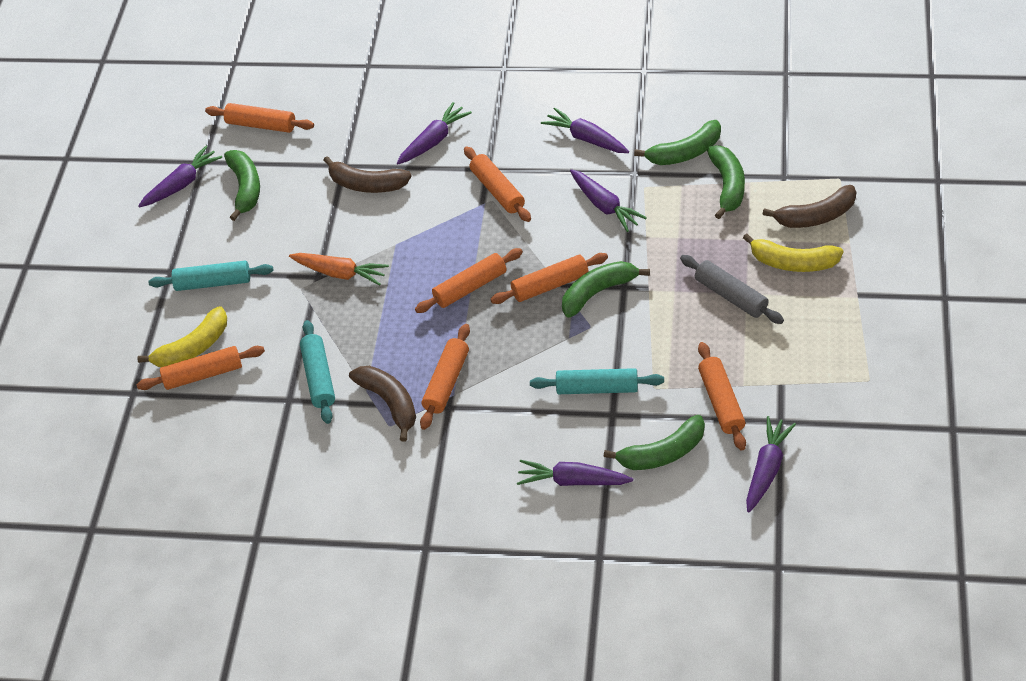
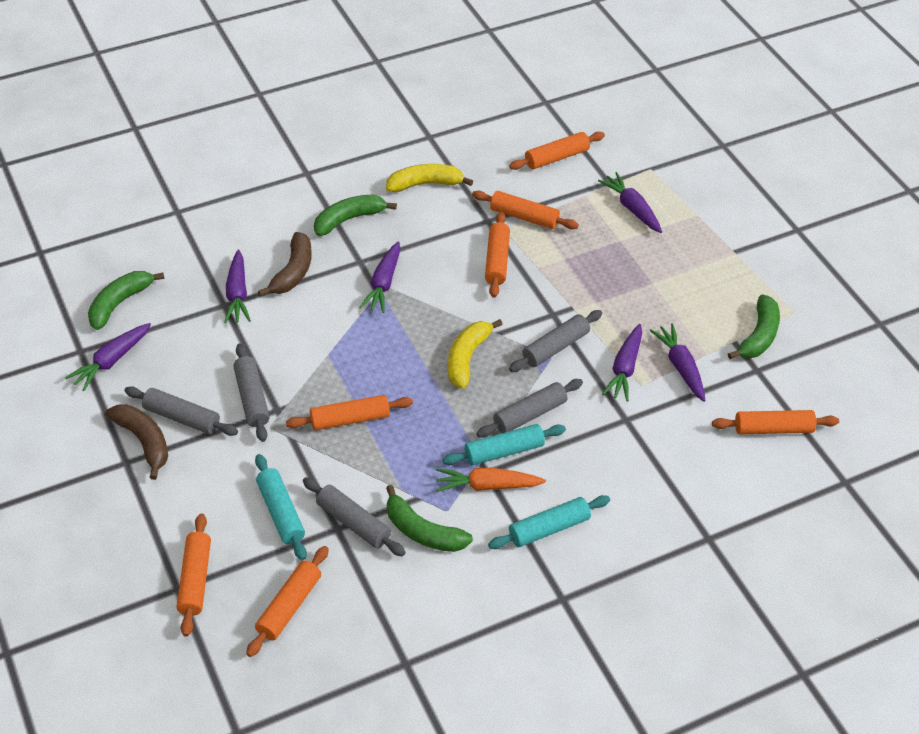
brown banana: 3 -> 2
green banana: 5 -> 4
grey rolling pin: 1 -> 5

